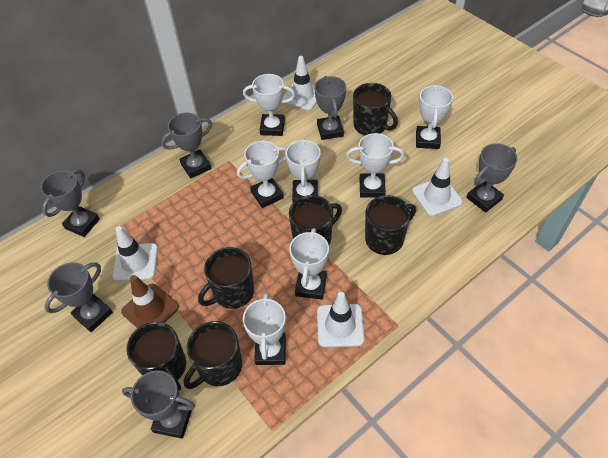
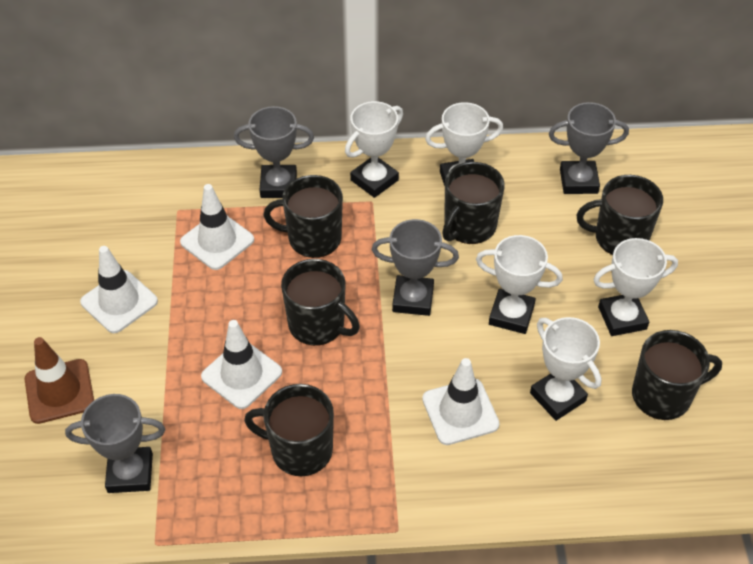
grey trophy: 6 -> 4
white trophy: 7 -> 5

